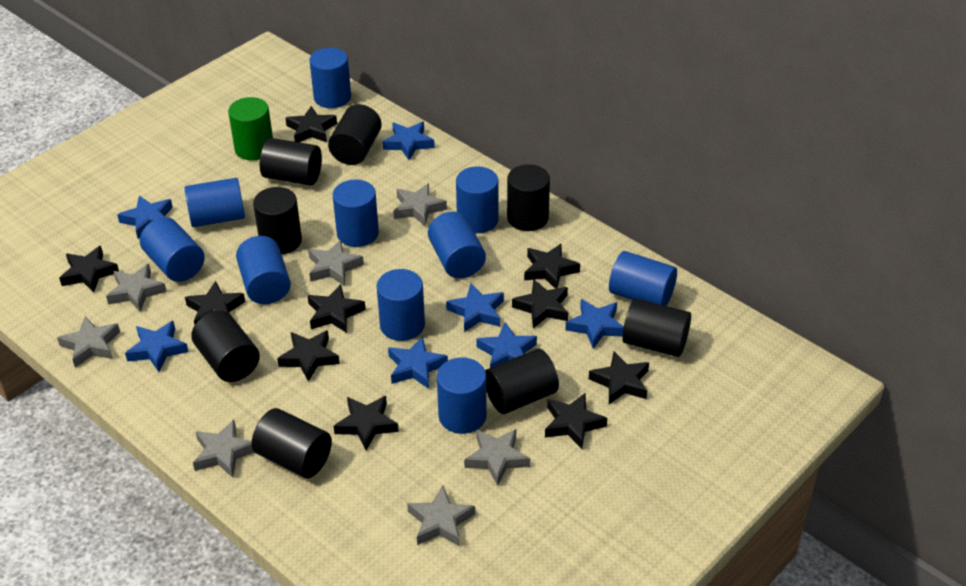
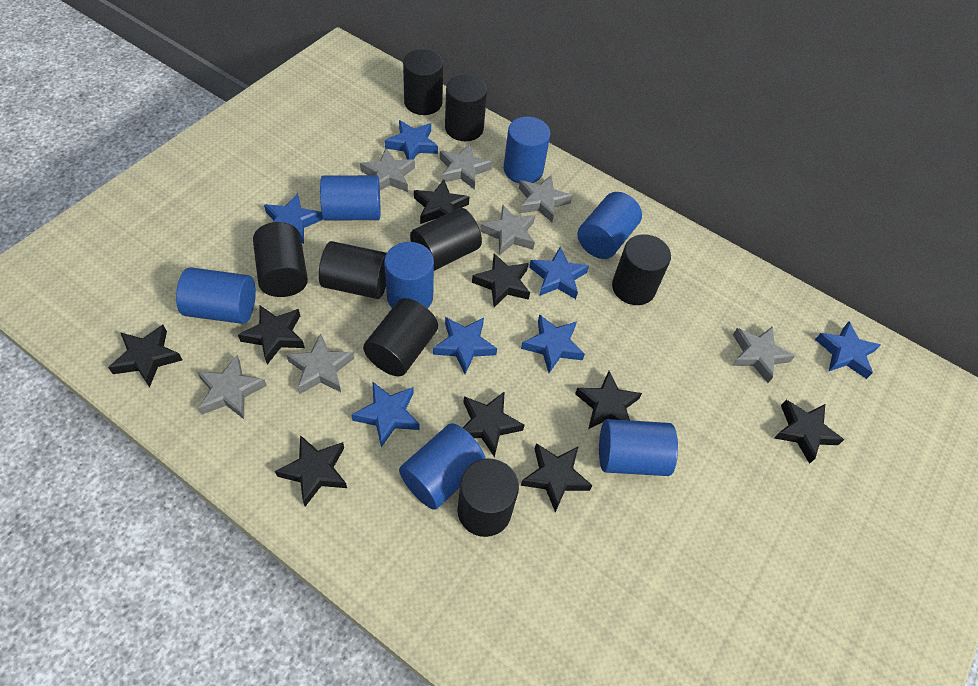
black star: 10 -> 9
blue cylinder: 10 -> 7
green cylinder: 1 -> 0

